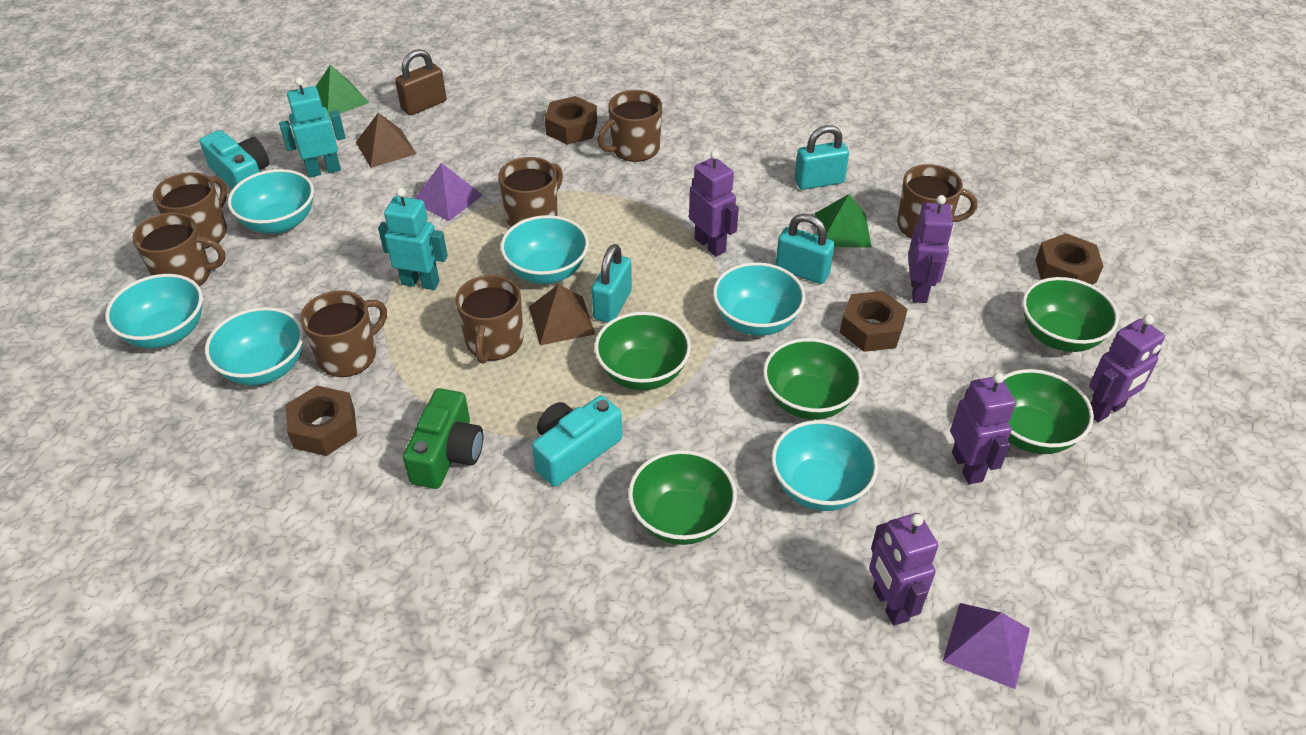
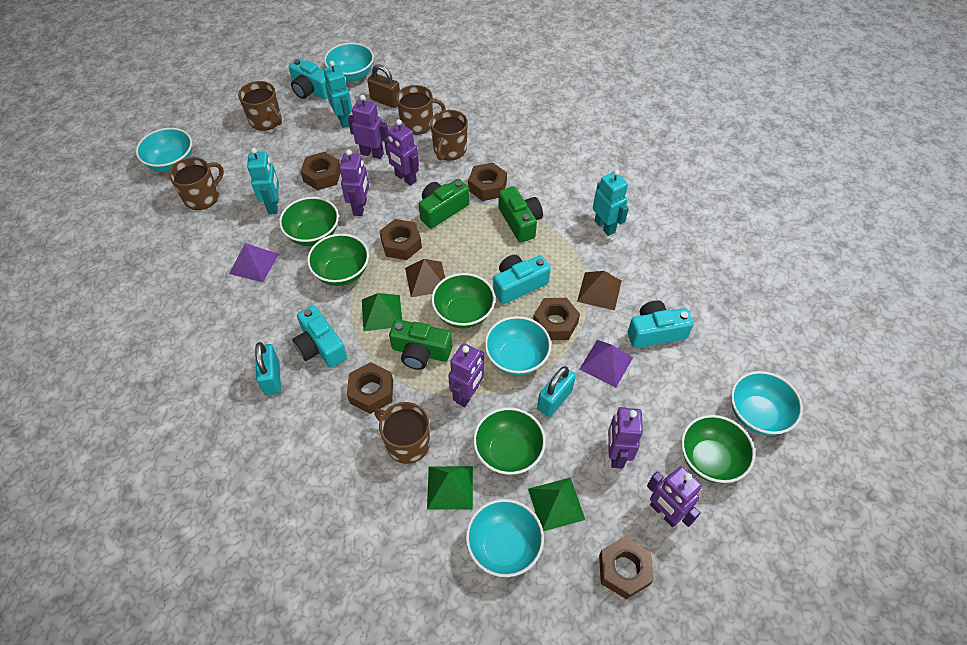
brown mug: 7 -> 5
brown nut: 4 -> 6
green camera: 1 -> 3
green pyramid: 2 -> 3
purple robot: 5 -> 6
turquoise bowl: 6 -> 5
turquoise camera: 2 -> 4
turquoise padlock: 3 -> 2
turquoise robot: 2 -> 3

